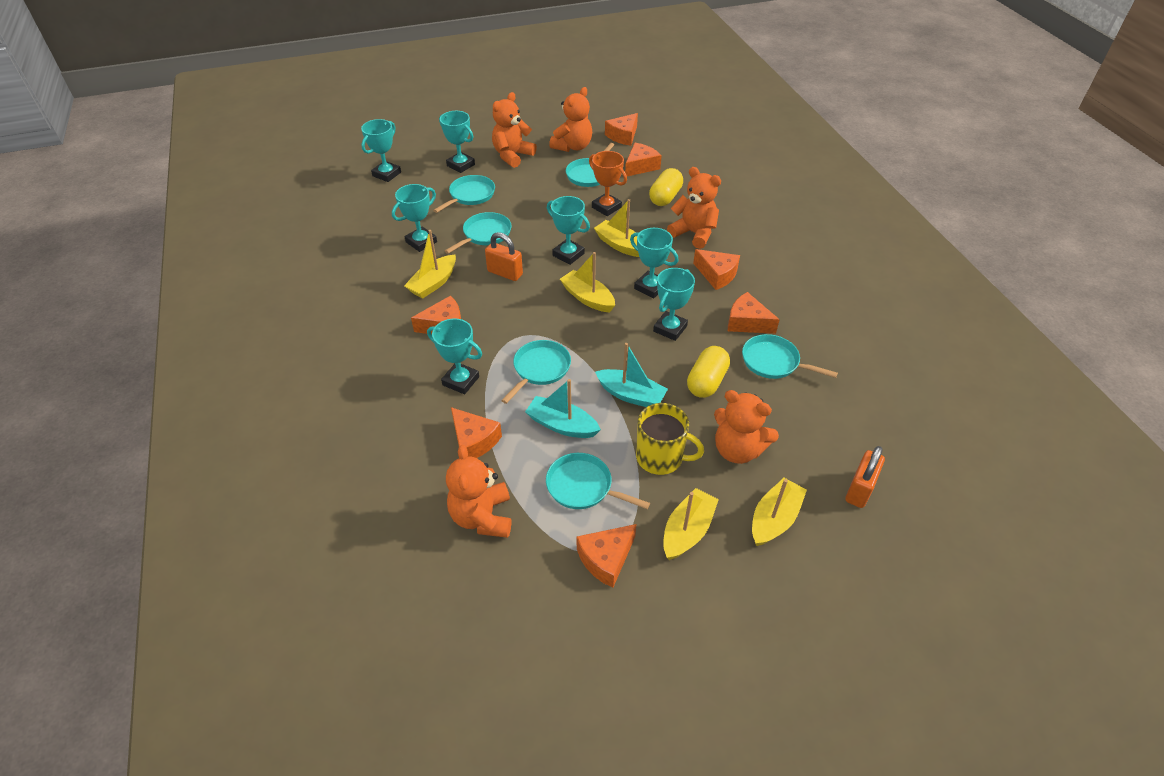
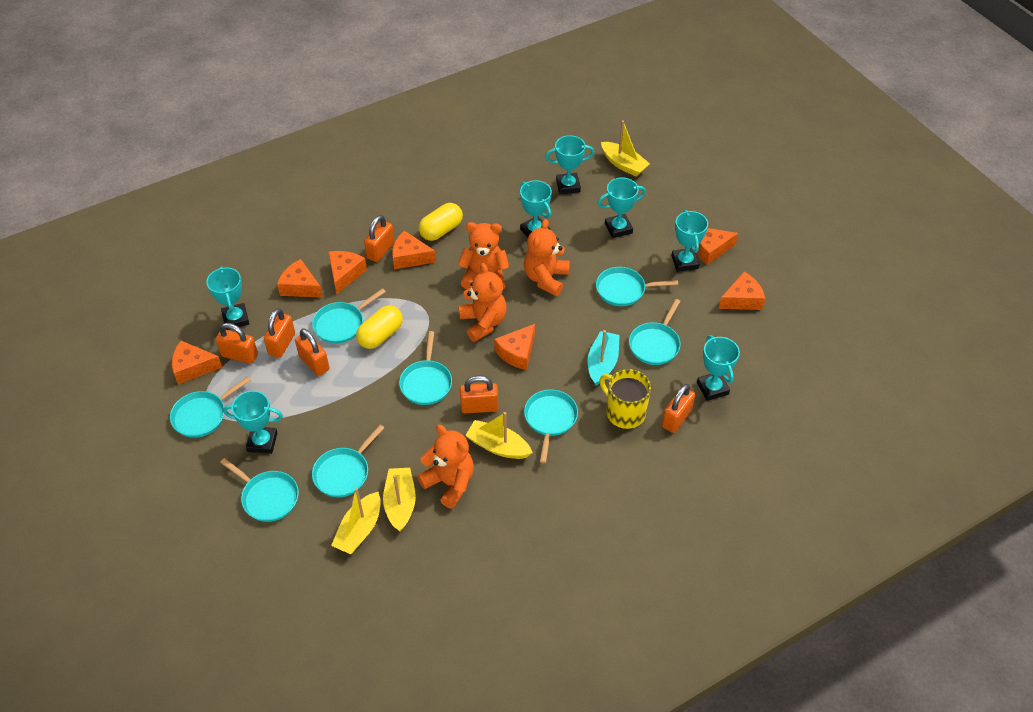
orange padlock: 2 -> 6
orange teddy bear: 5 -> 4
orange trophy: 1 -> 0
turquoise boat: 2 -> 1
turquoise pan: 6 -> 8
yellow boat: 5 -> 4

